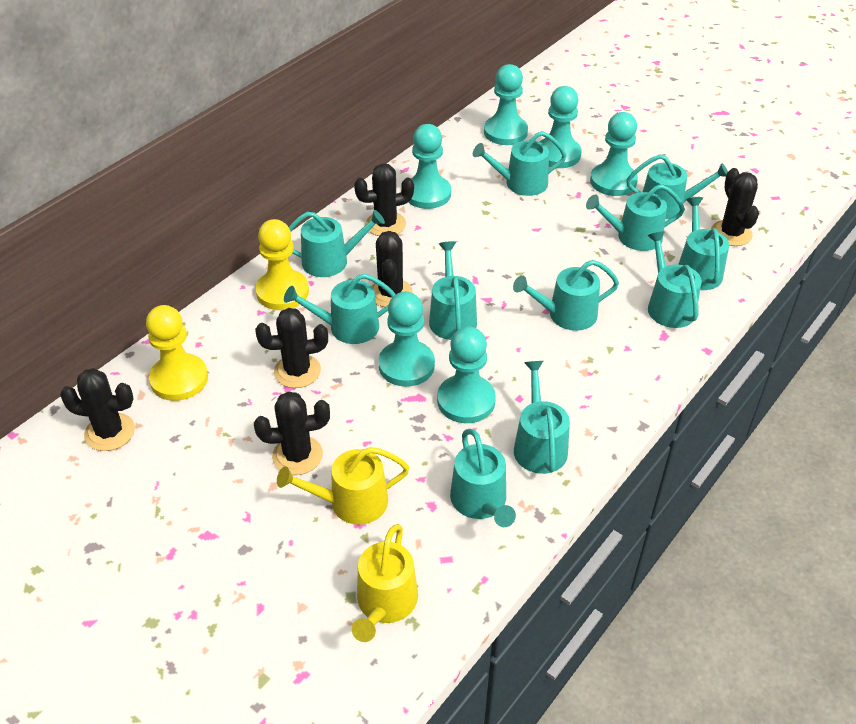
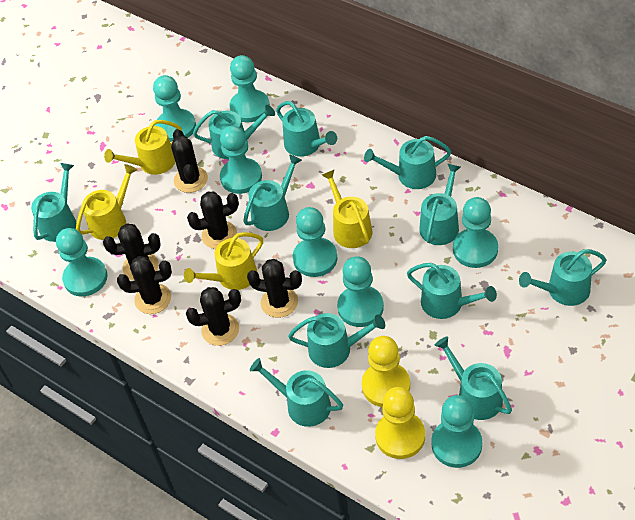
turquoise pawn: 6 -> 8
yellow watering can: 2 -> 4

